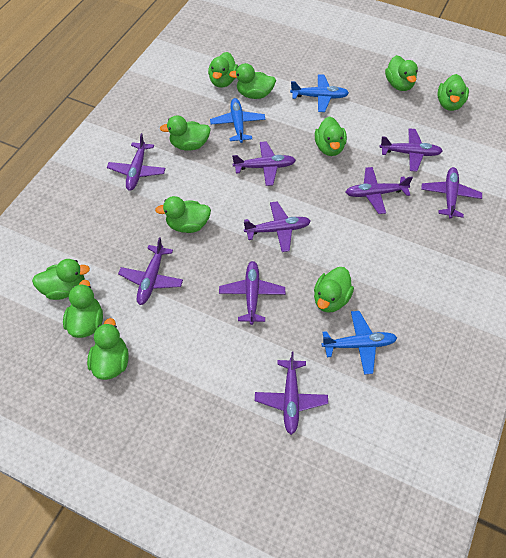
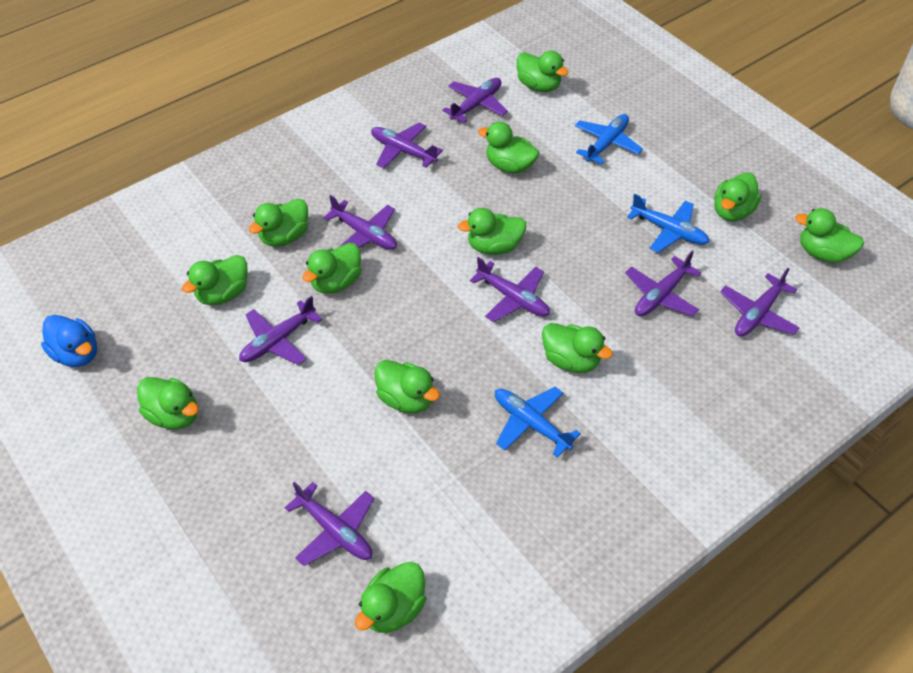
blue duck: 0 -> 1
green duck: 11 -> 12
purple plane: 9 -> 8

